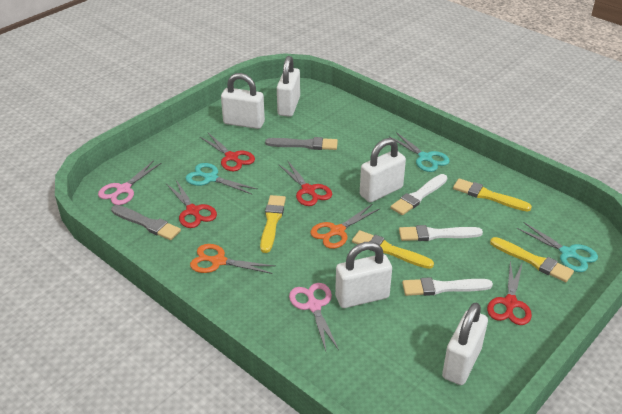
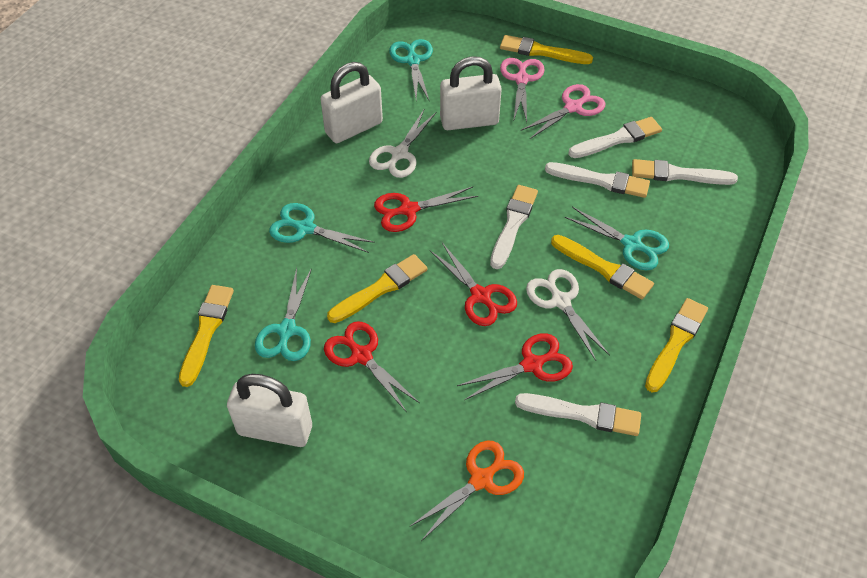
grey brush: 2 -> 0
orange scissors: 2 -> 1
turquoise scissors: 3 -> 4
white brush: 3 -> 5
white padlock: 5 -> 3
white scissors: 0 -> 2
yellow brush: 4 -> 5

